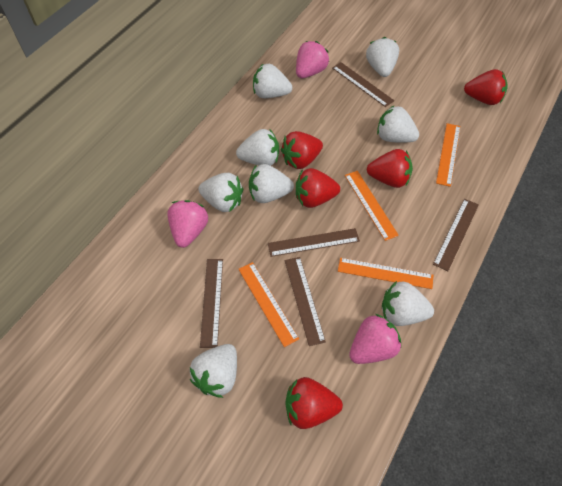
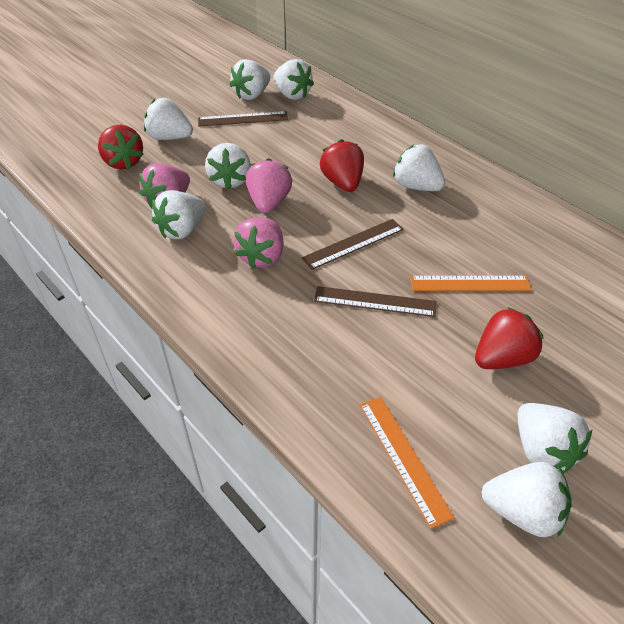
brown ruler: 5 -> 3
orange ruler: 4 -> 2
red strawberry: 5 -> 3

